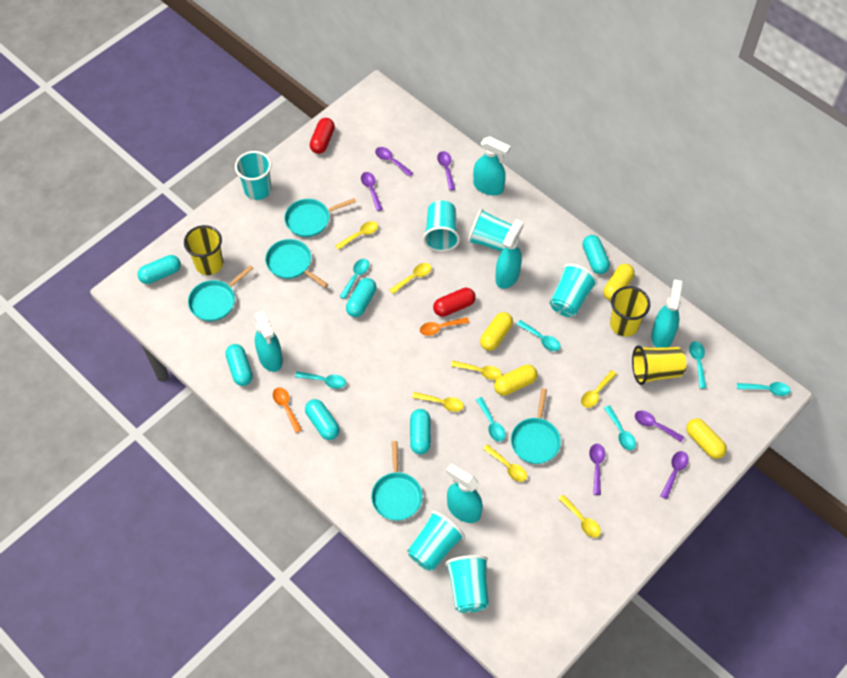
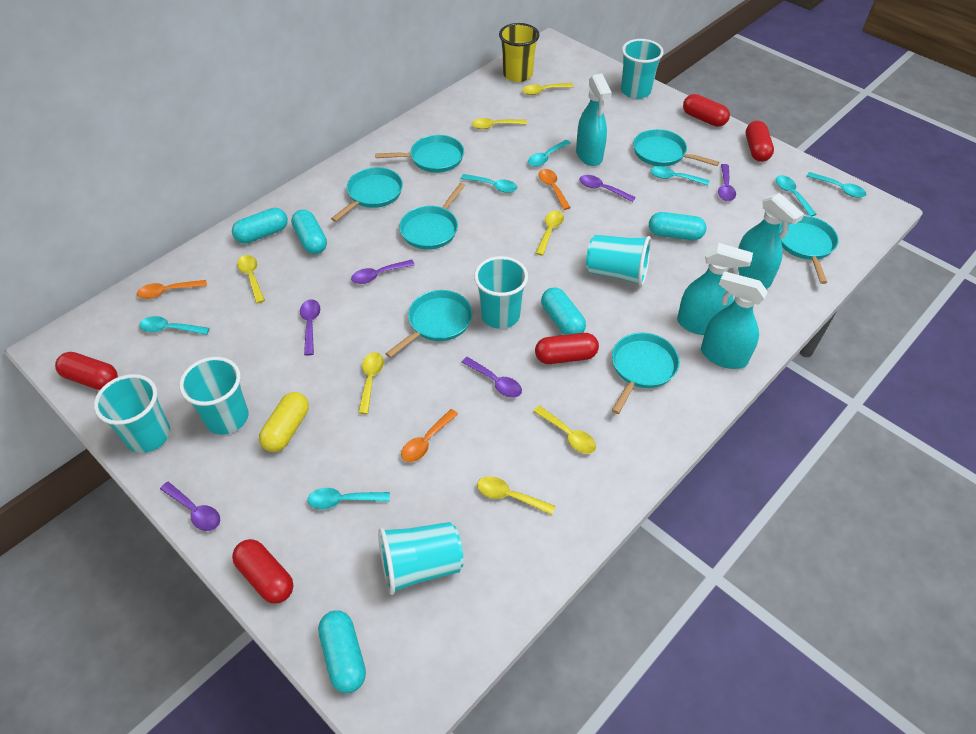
orange spoon: 2 -> 3
red capsule: 2 -> 5
turquoise capsule: 6 -> 5
turquoise pan: 5 -> 7
turquoise spray bottle: 5 -> 4
yellow capsule: 4 -> 1
yellow cup: 3 -> 1

